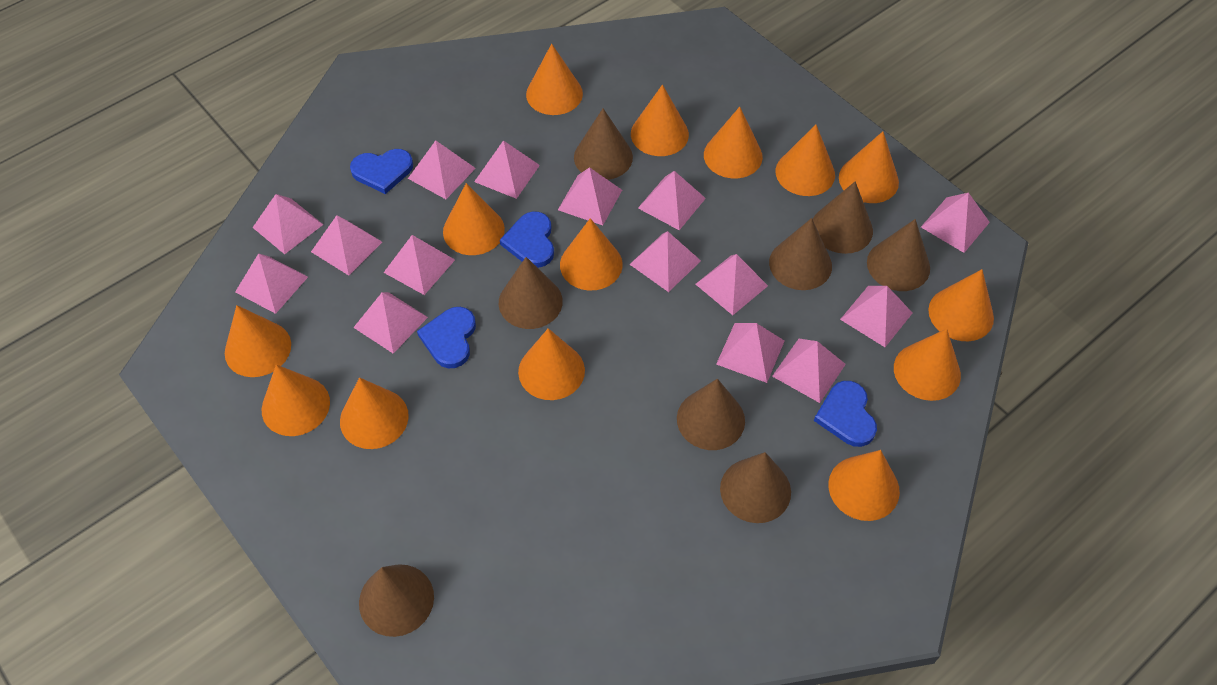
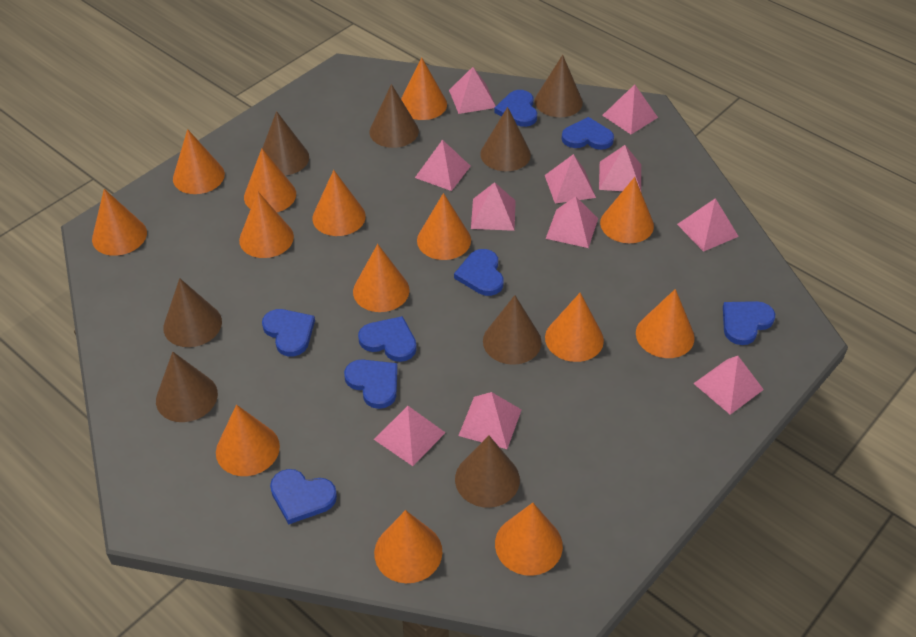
blue heart: 4 -> 8
pink pyramid: 15 -> 11

